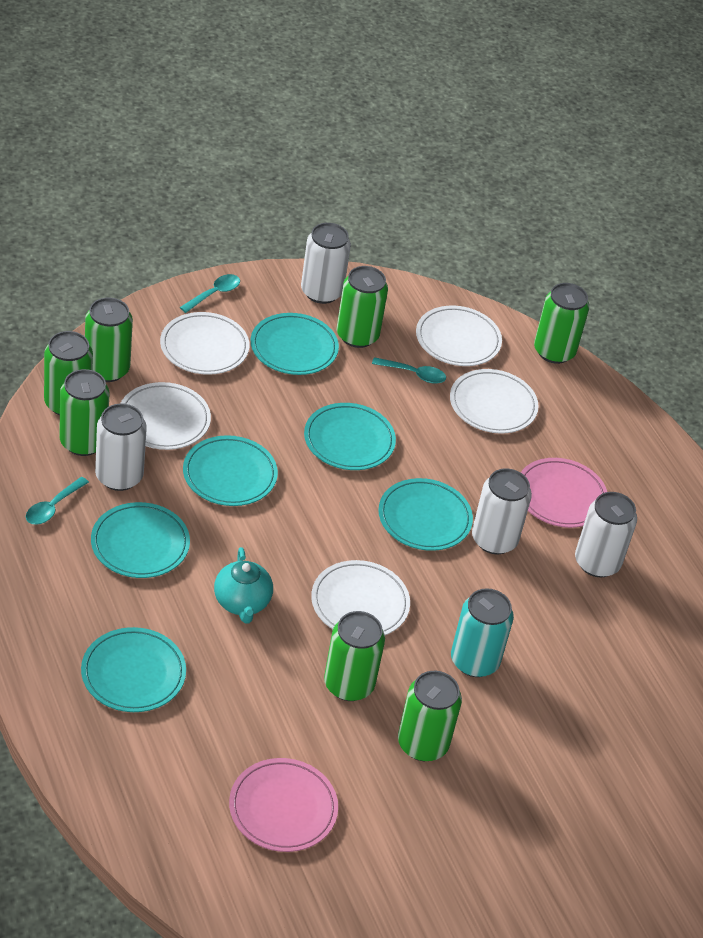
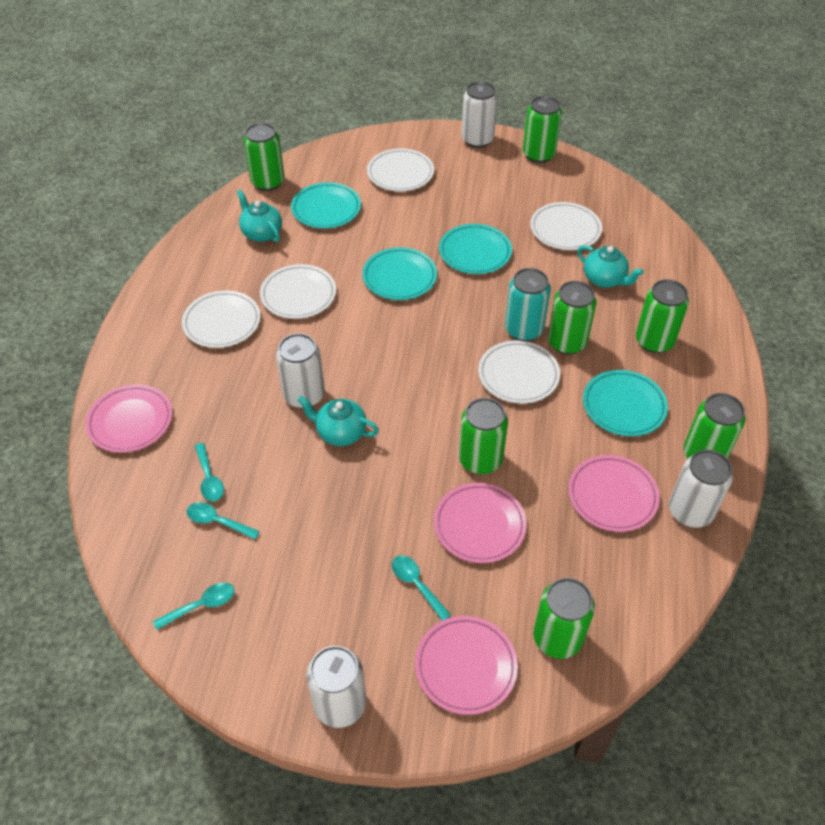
pink plate: 2 -> 4
turquoise plate: 6 -> 4
turquoise spoon: 3 -> 4
turquoise teapot: 1 -> 3

